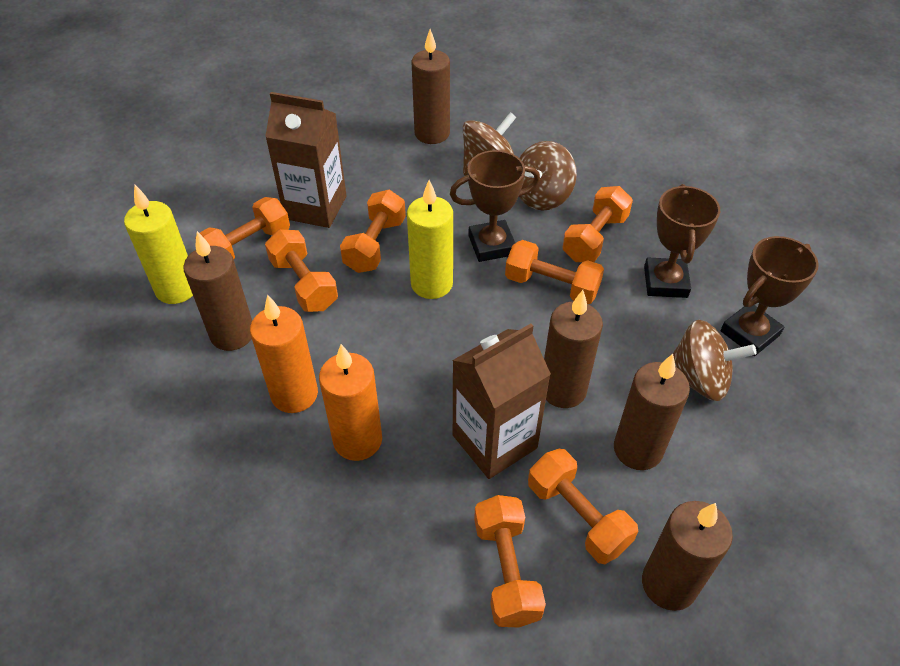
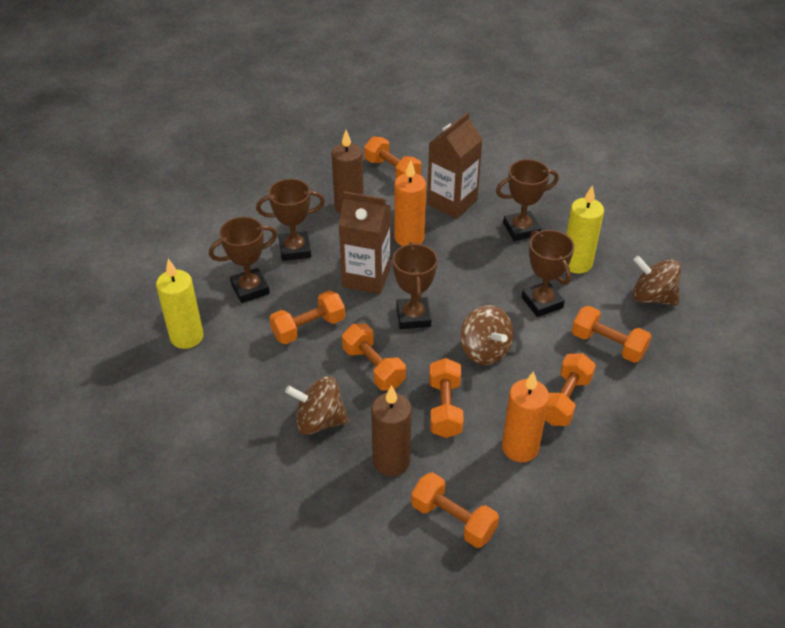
brown candle: 5 -> 2
brown trophy: 3 -> 5

